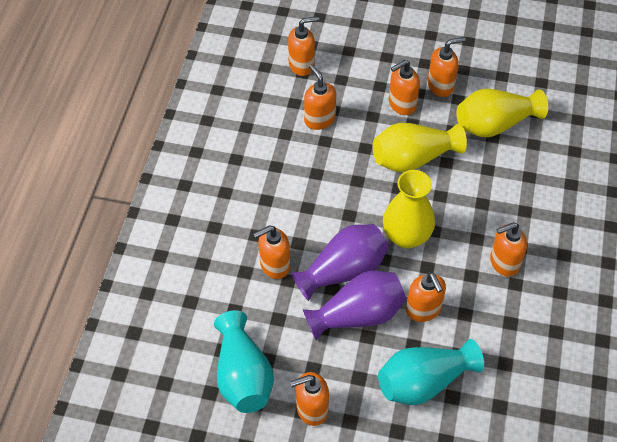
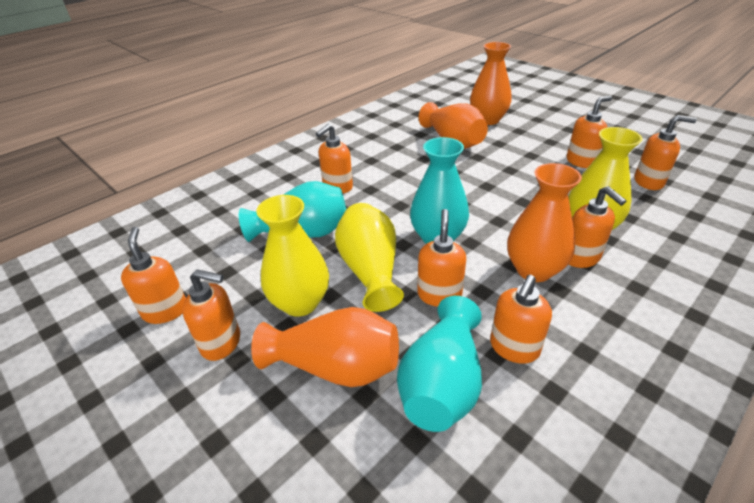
orange vase: 0 -> 4
purple vase: 2 -> 0
turquoise vase: 2 -> 3

